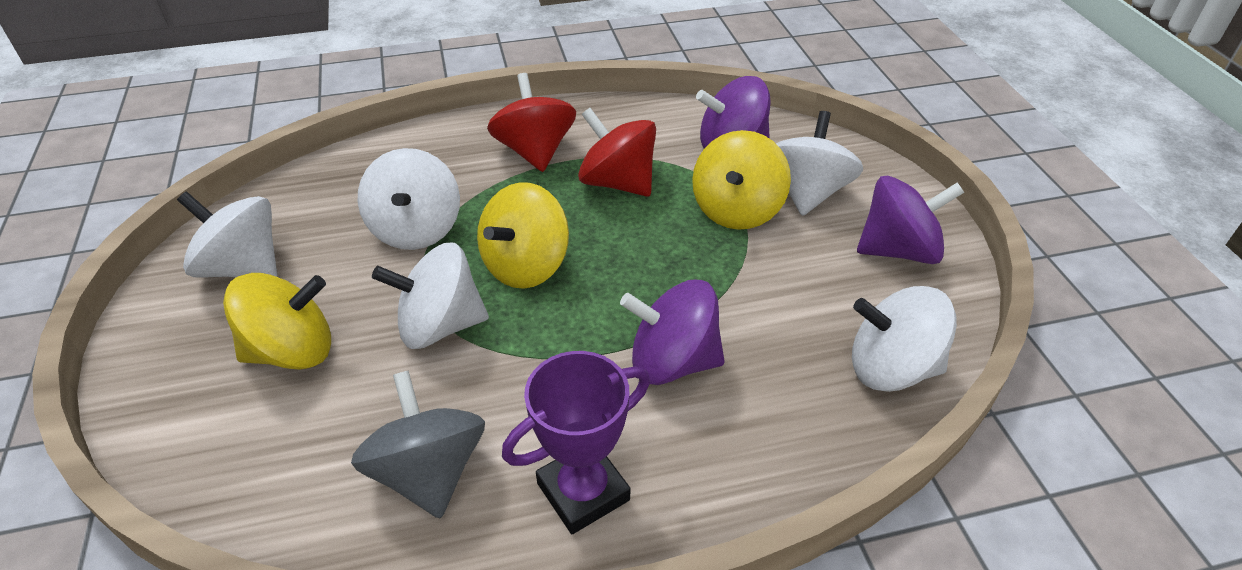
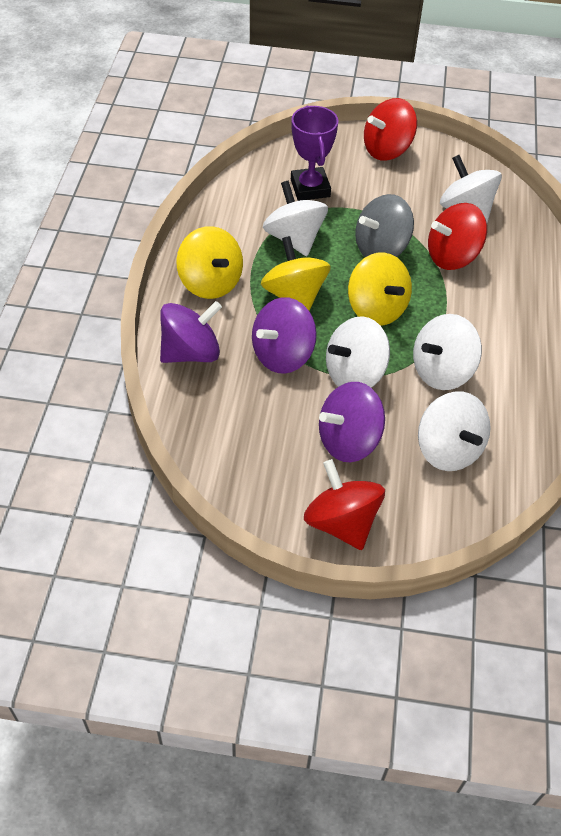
red spinning top: 2 -> 3

